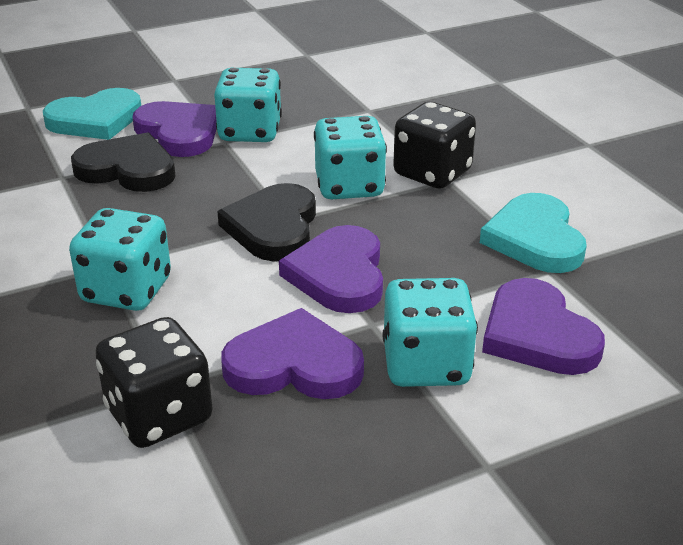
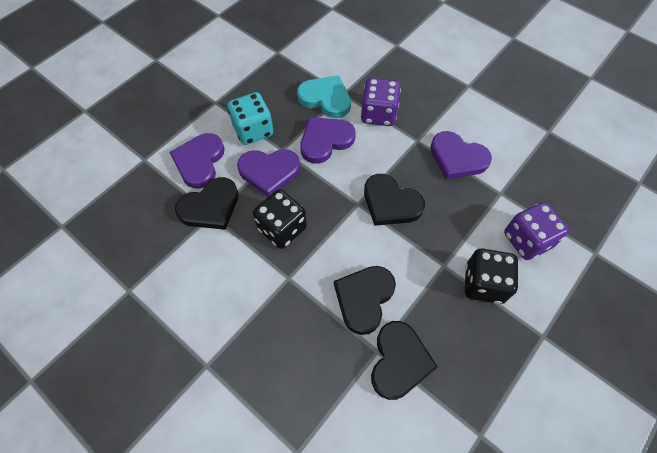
black heart: 2 -> 4
purple dice: 0 -> 2
turquoise dice: 4 -> 1
turquoise heart: 2 -> 1

